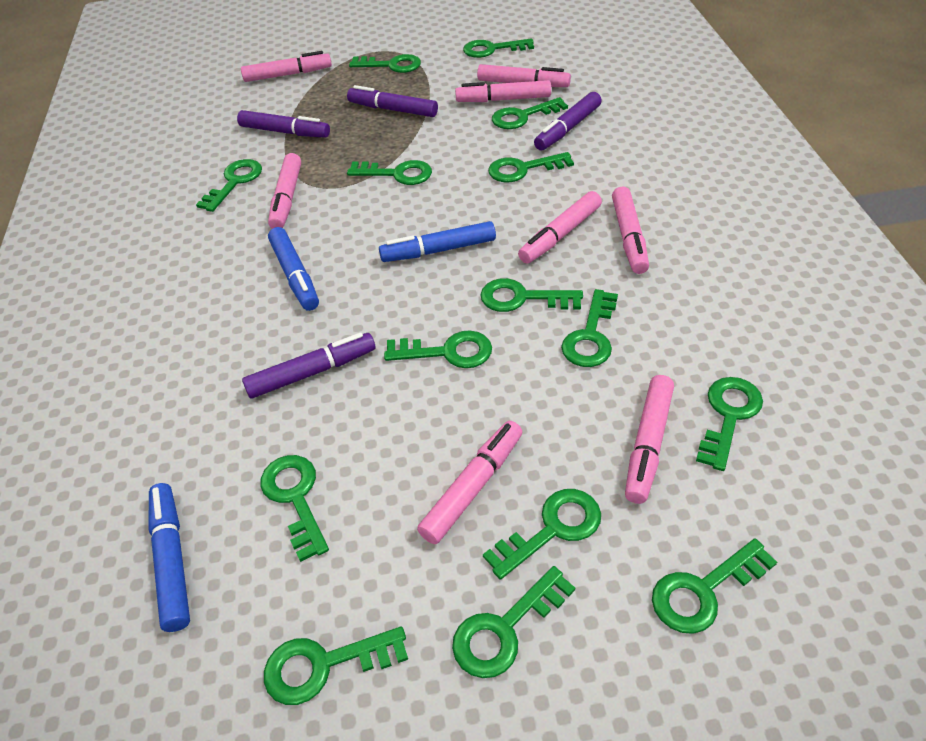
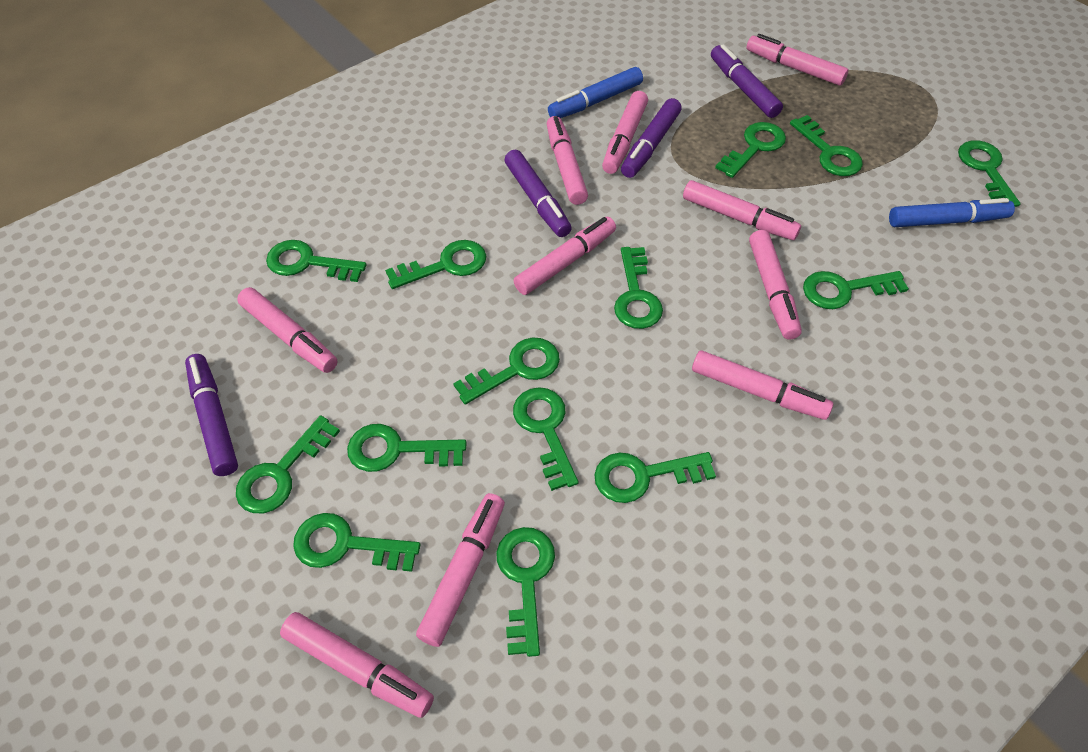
blue marker: 3 -> 2
green key: 15 -> 14
pink marker: 8 -> 10

